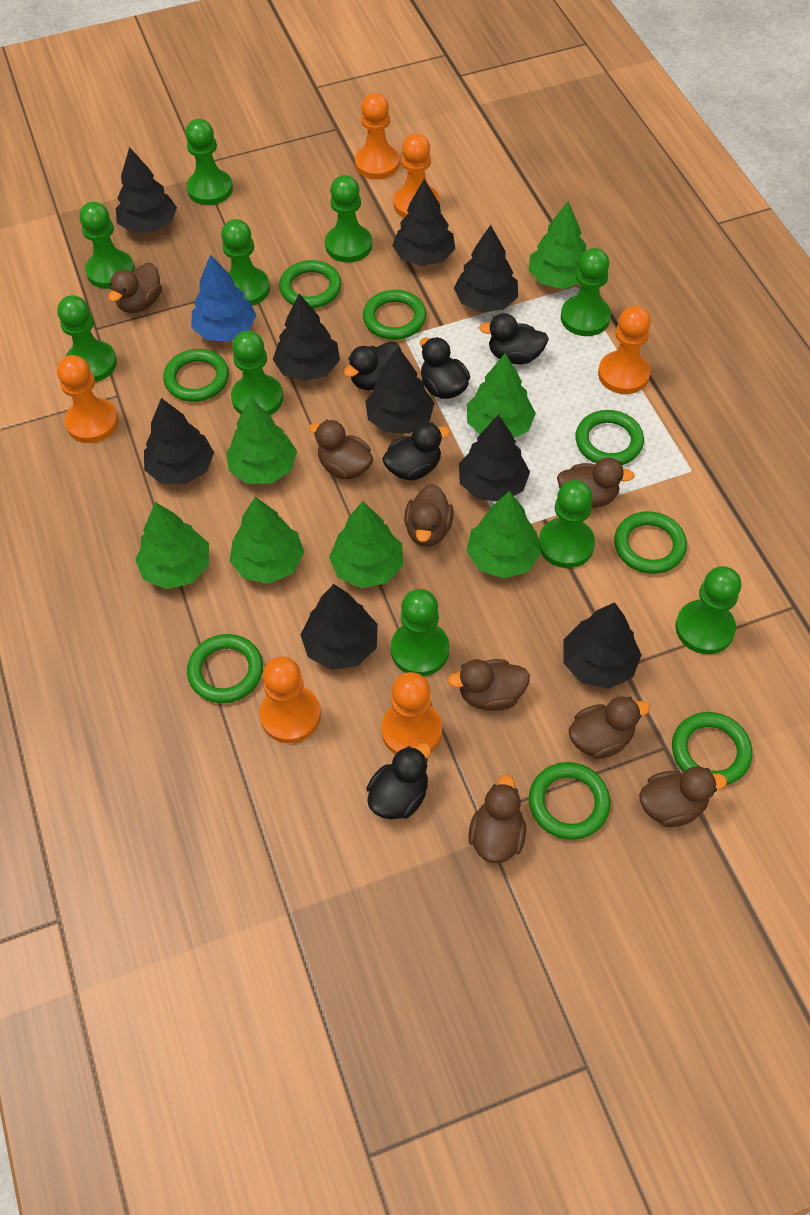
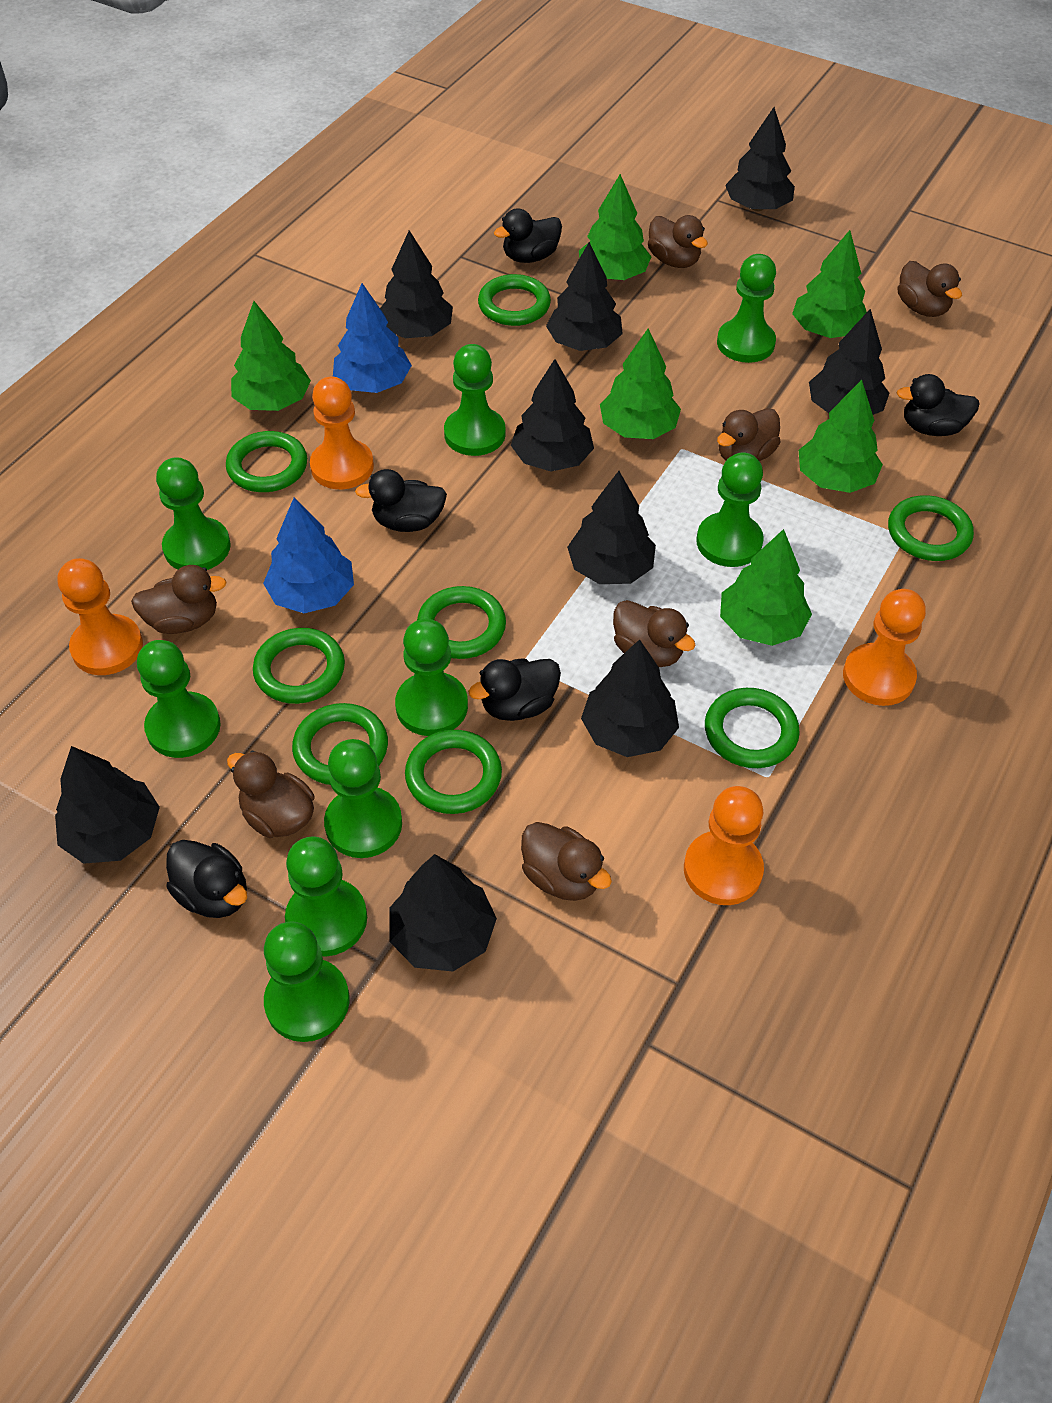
blue tree: 1 -> 2
brown duck: 8 -> 7
green pawn: 10 -> 9
green tree: 7 -> 6
orange pawn: 6 -> 4

